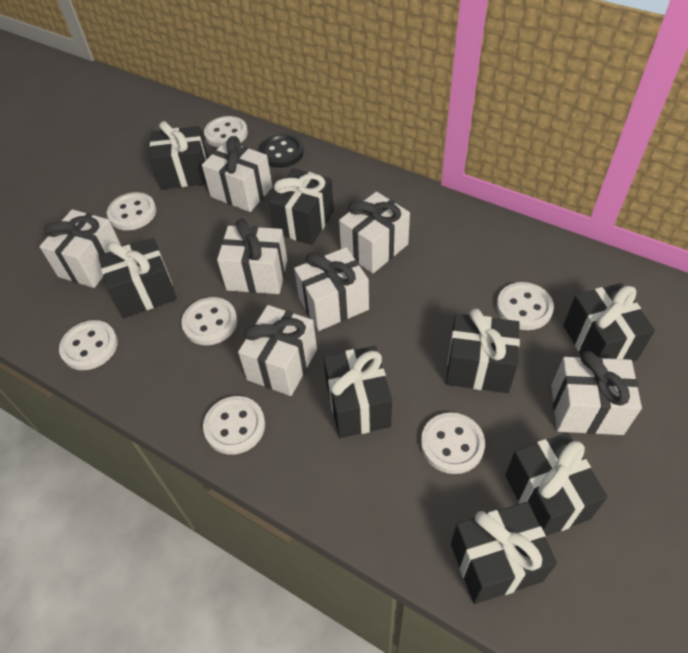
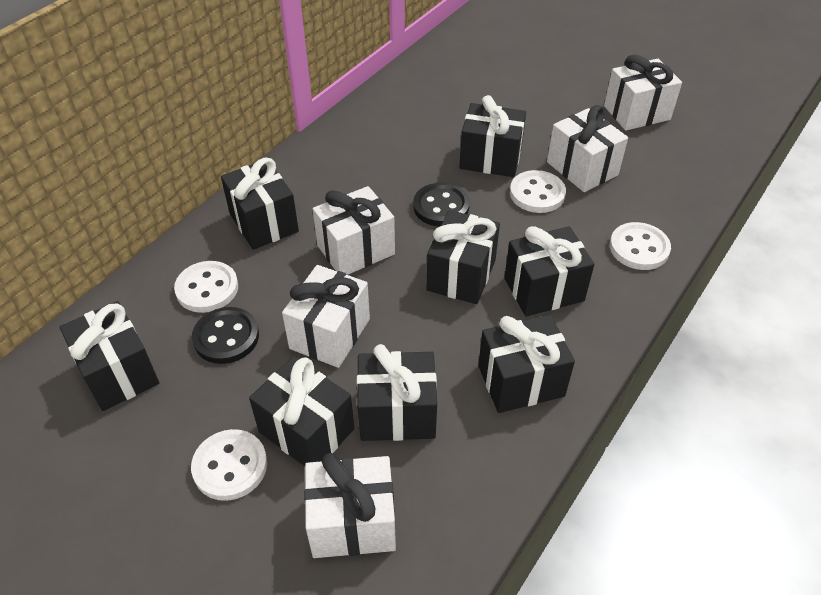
black button: 1 -> 2
white button: 7 -> 4
white gift: 7 -> 5

